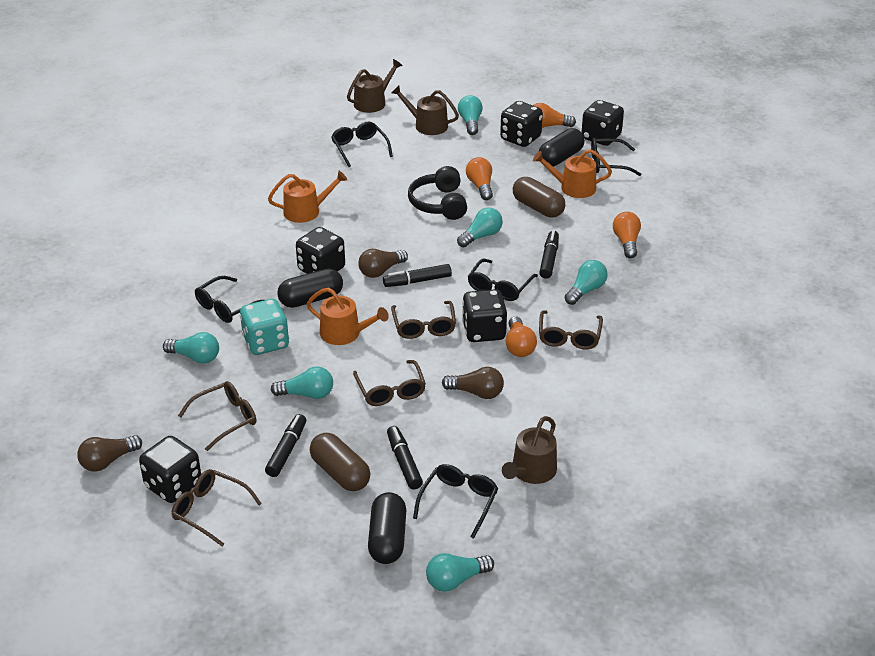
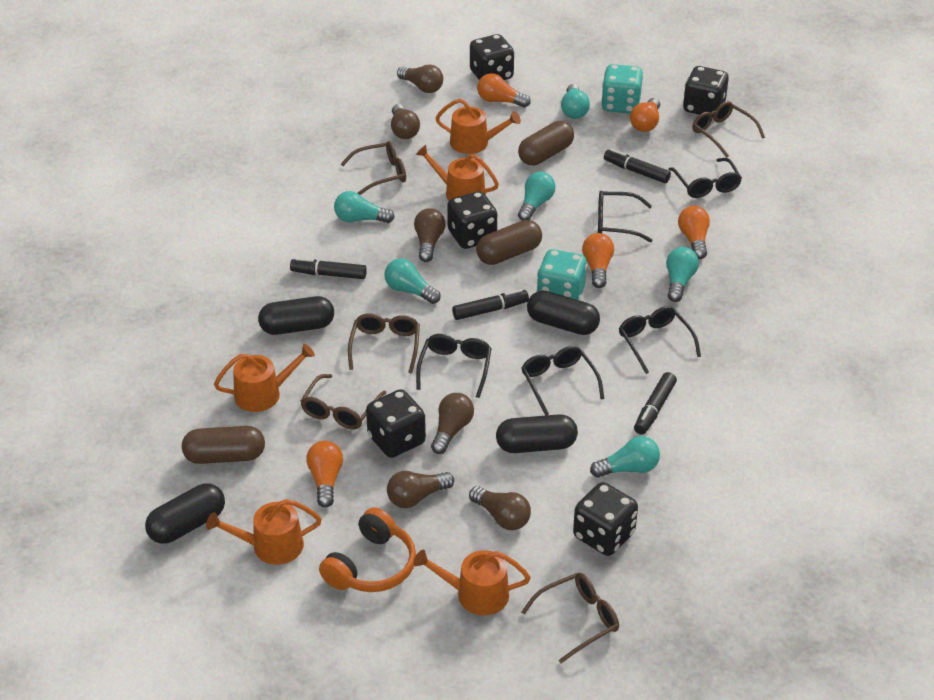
black capsule: 3 -> 4
black headphones: 1 -> 0
brown capsule: 2 -> 3
brown light bulb: 3 -> 6
brown watering can: 3 -> 0
orange headphones: 0 -> 1
orange light bulb: 4 -> 5
orange watering can: 3 -> 5
turquoise dice: 1 -> 2

